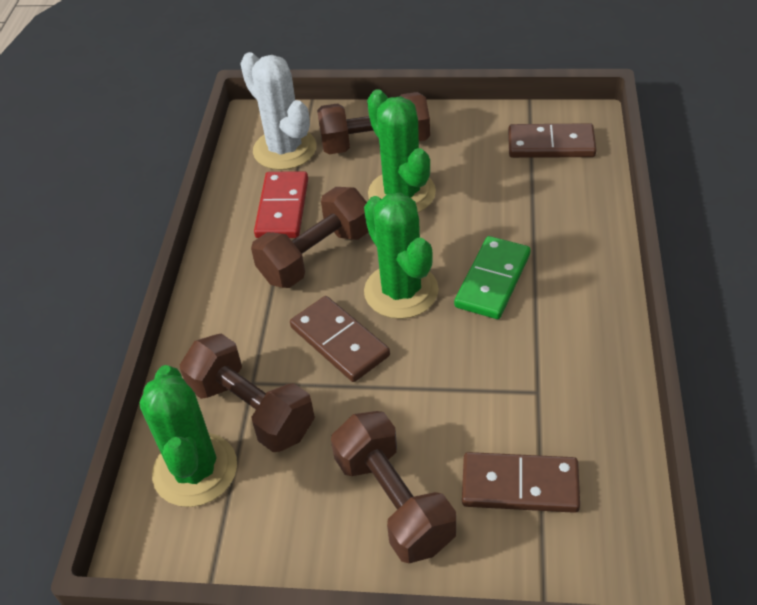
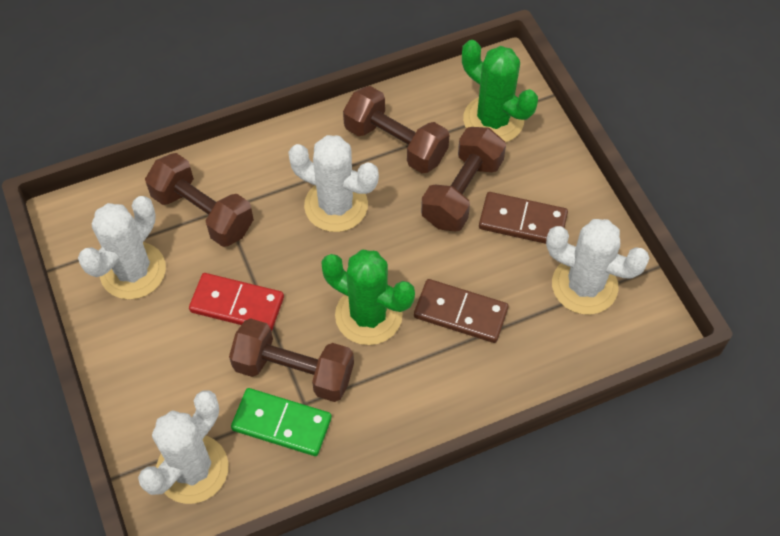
brown domino: 3 -> 2
green cactus: 3 -> 2
white cactus: 1 -> 4

